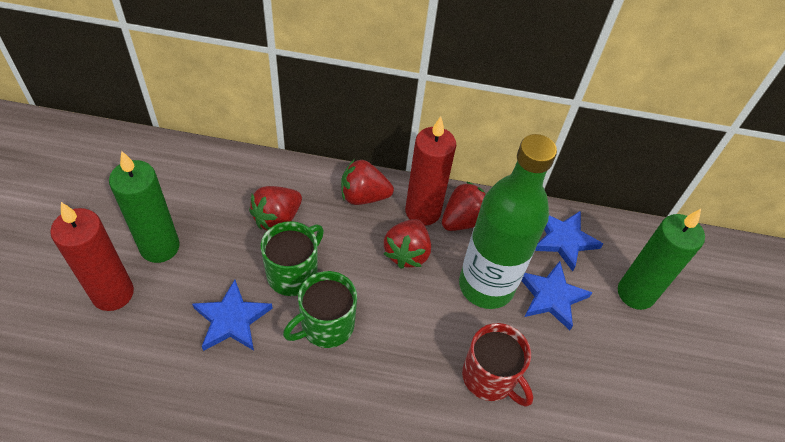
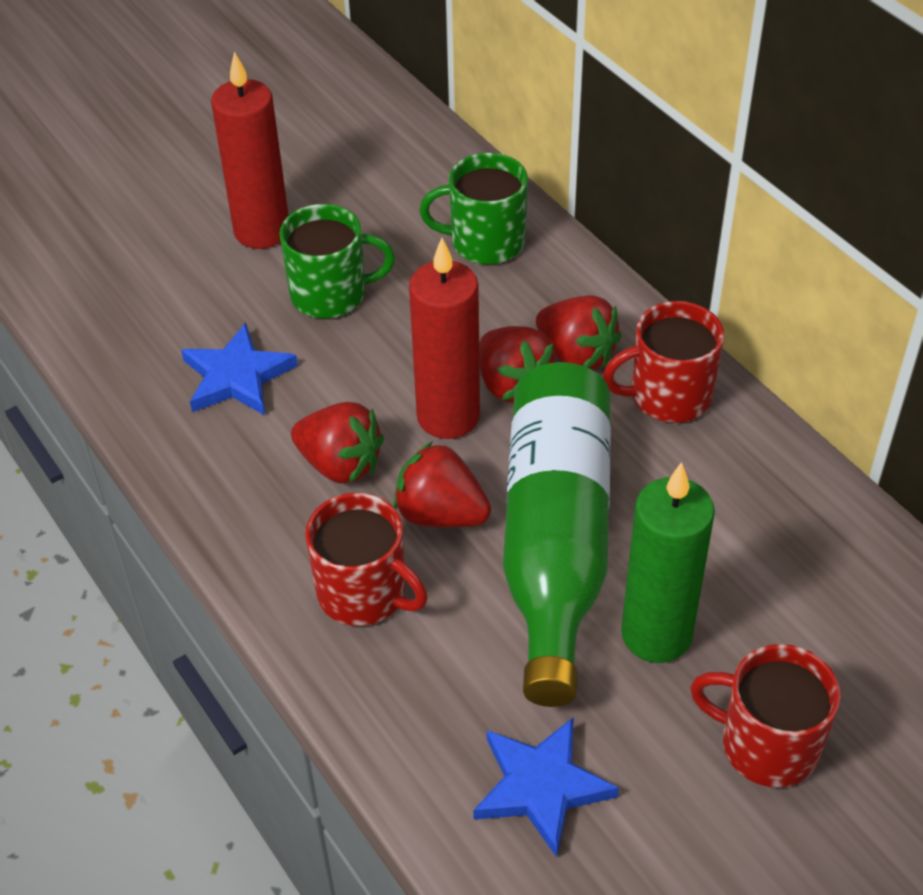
blue star: 3 -> 2
green candle: 2 -> 1
red mug: 1 -> 3

